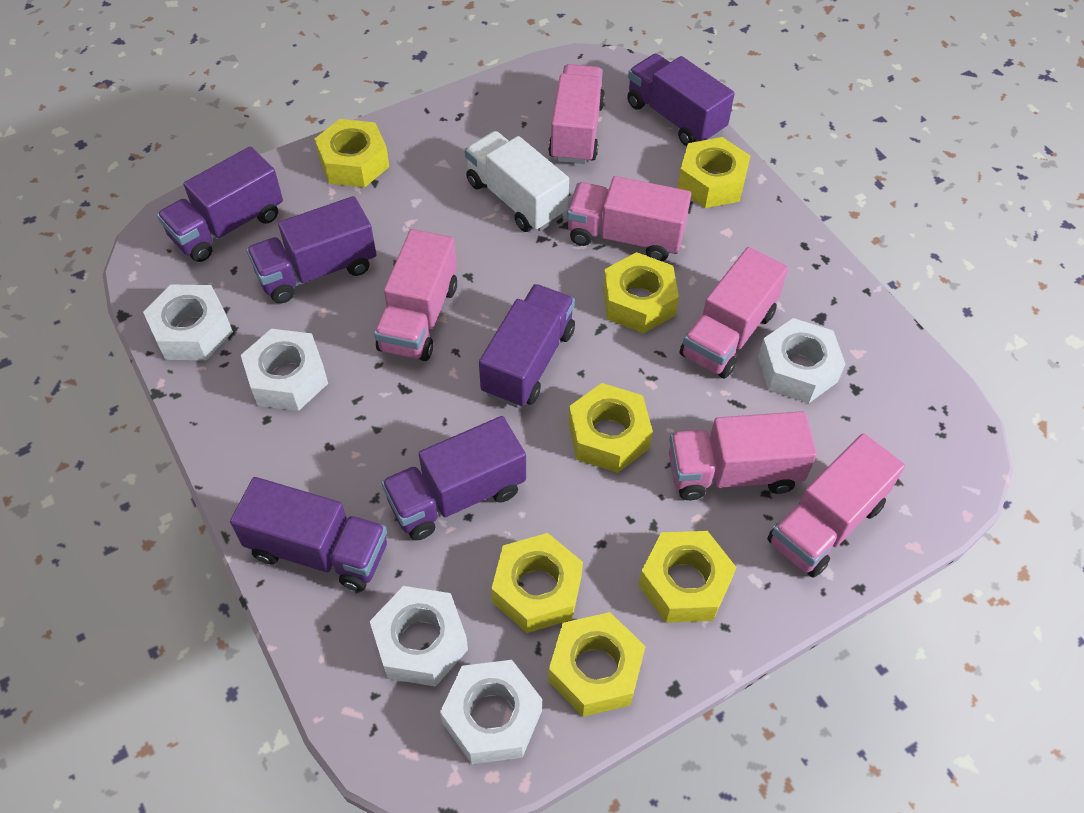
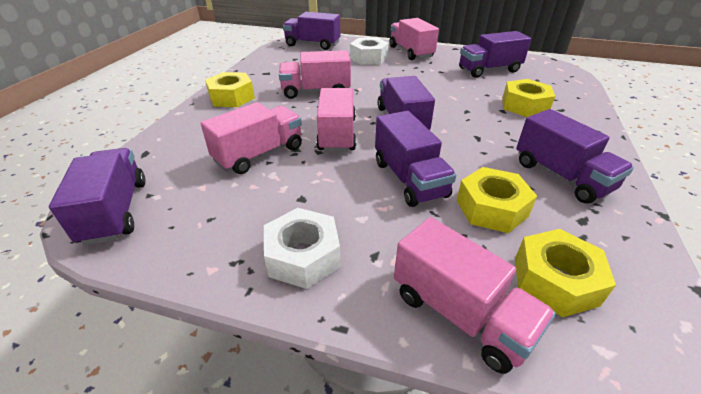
pink truck: 6 -> 5
white nut: 5 -> 2
white truck: 1 -> 0
yellow nut: 7 -> 4

